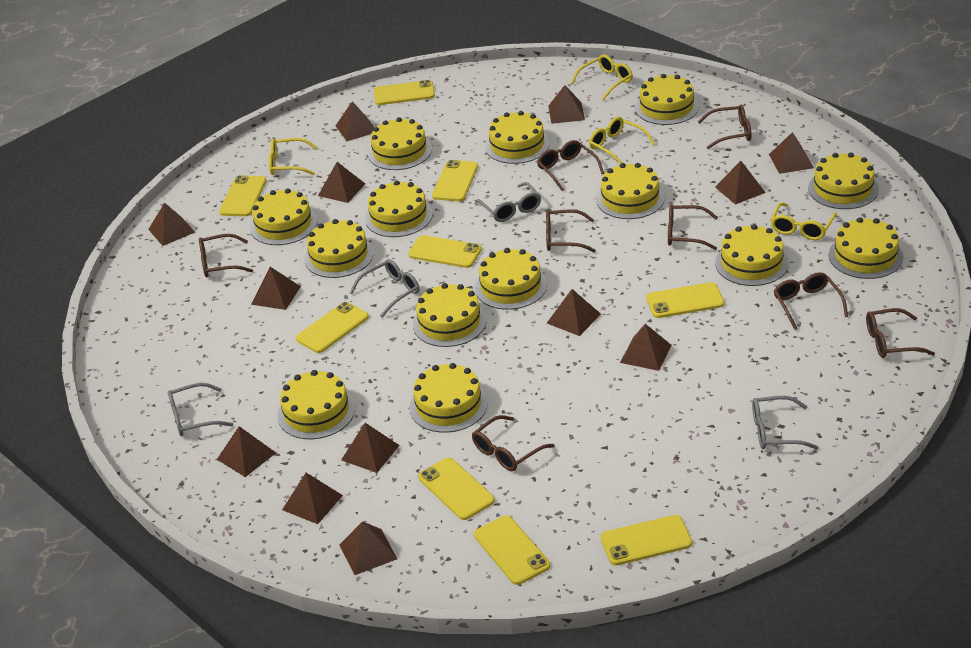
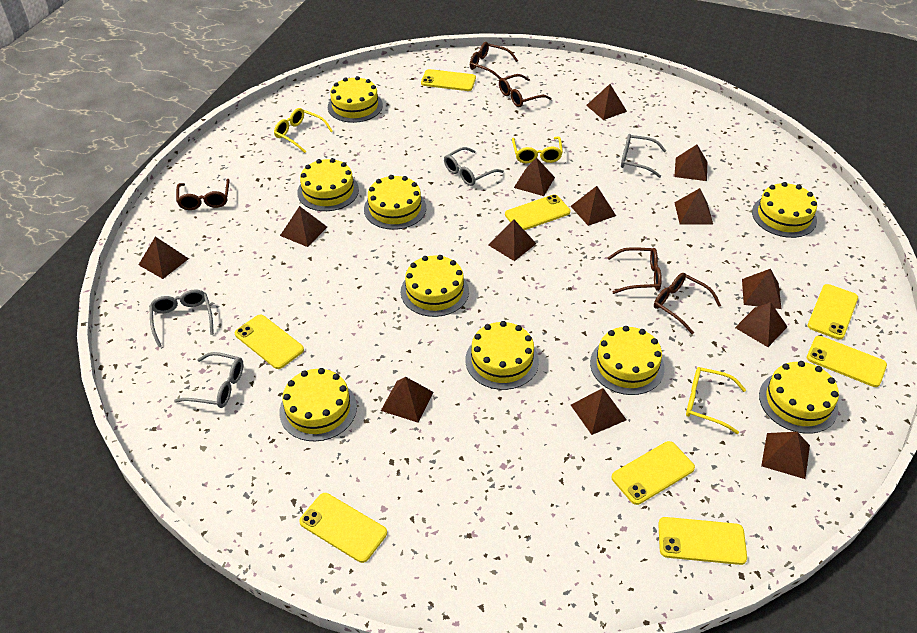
brown glasses: 8 -> 5
yellow cake: 14 -> 9
yellow glasses: 4 -> 3
yellow phone: 9 -> 8

